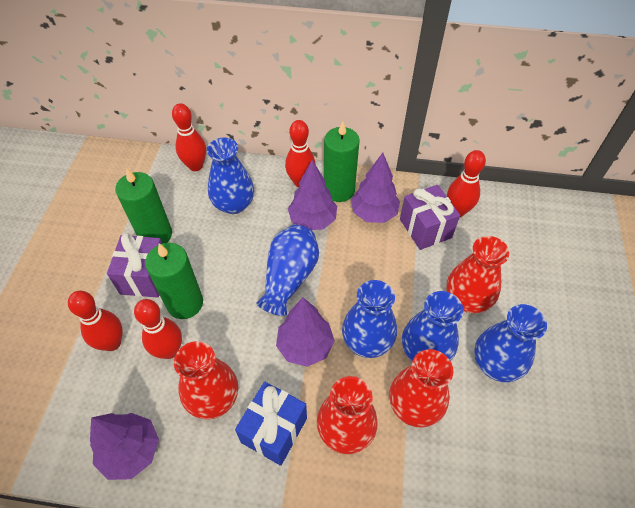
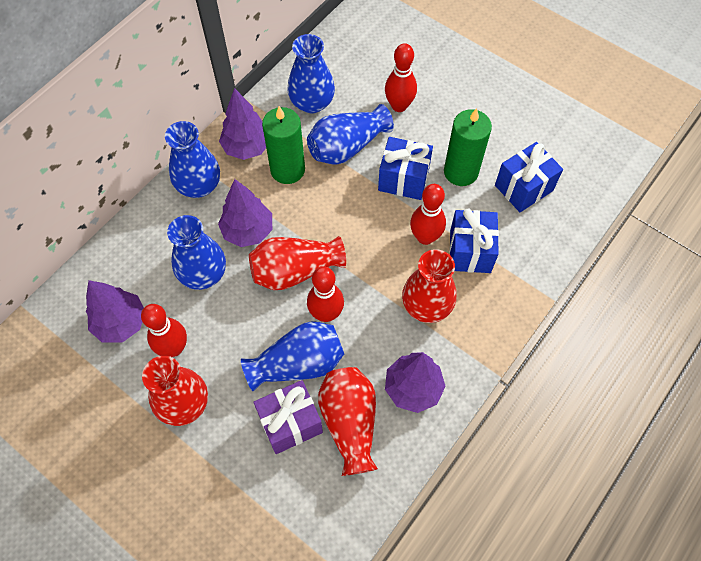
blue gift: 1 -> 3
green candle: 3 -> 2
purple gift: 2 -> 1
red bowling pin: 5 -> 4

